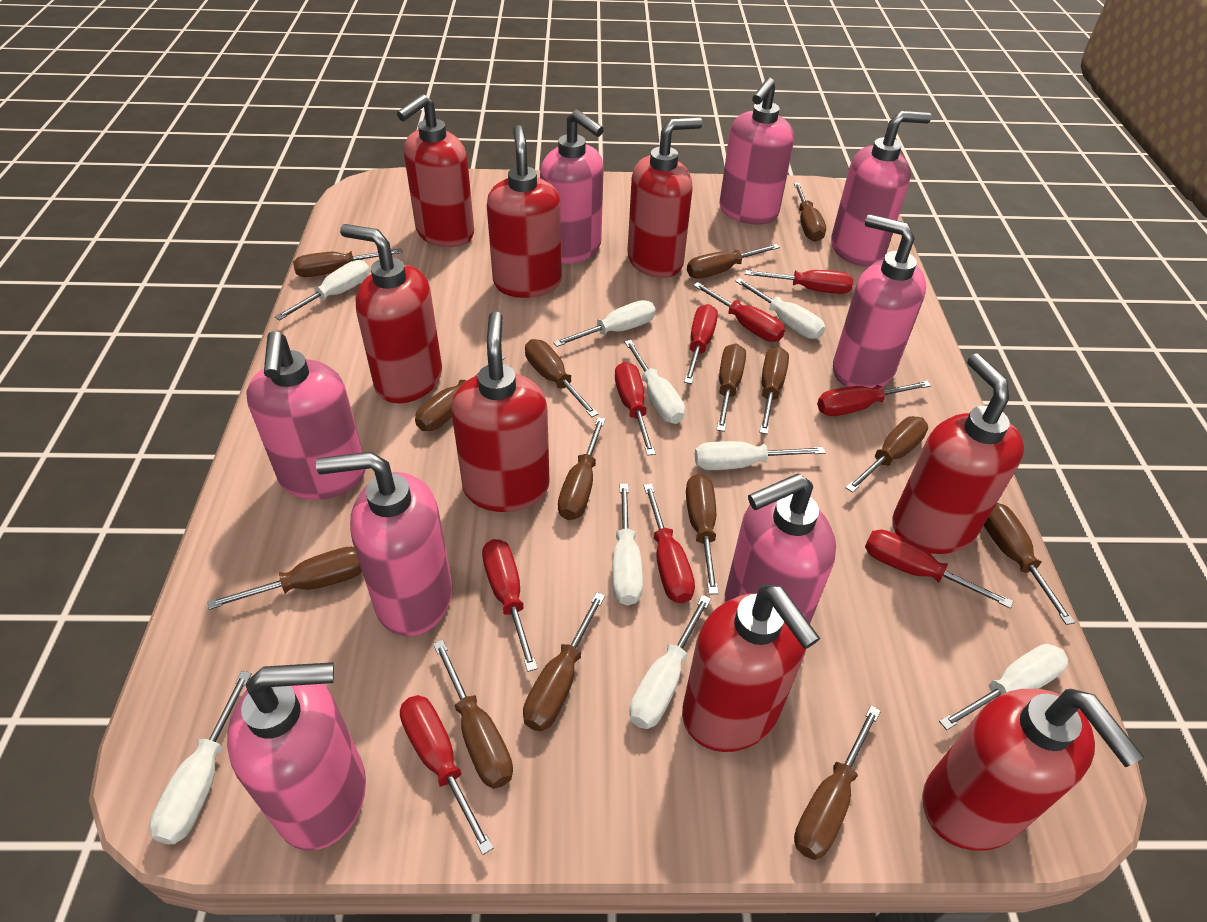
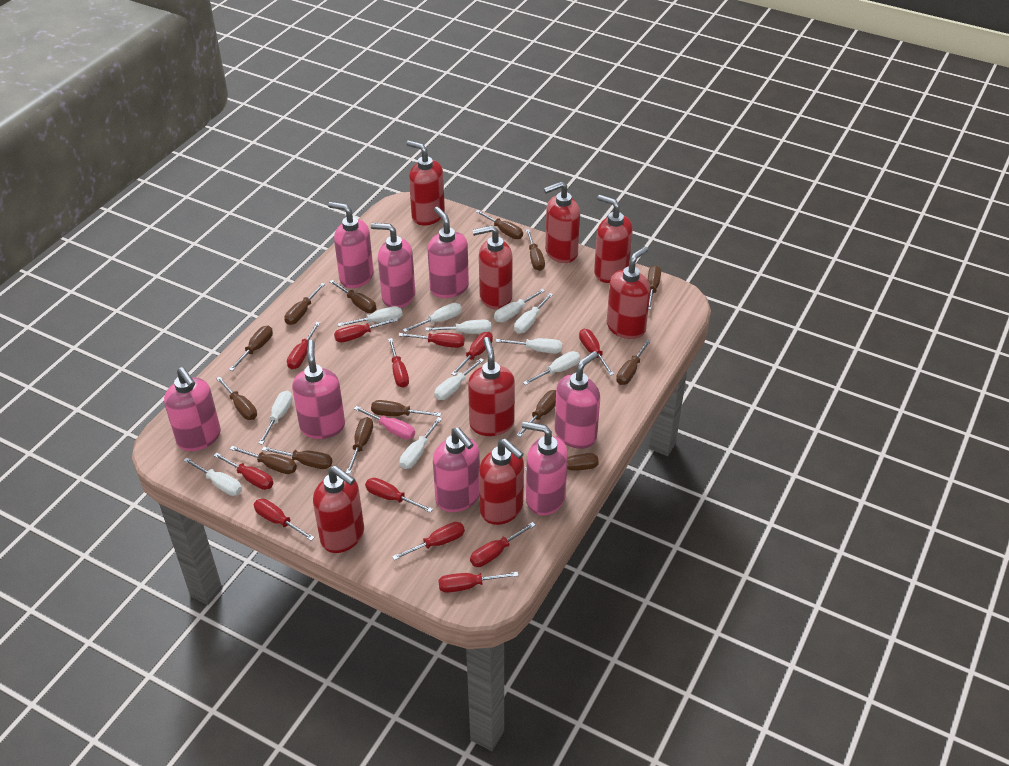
brown screwdriver: 15 -> 14
pink screwdriver: 0 -> 1
red screwdriver: 9 -> 12
white screwdriver: 9 -> 11

